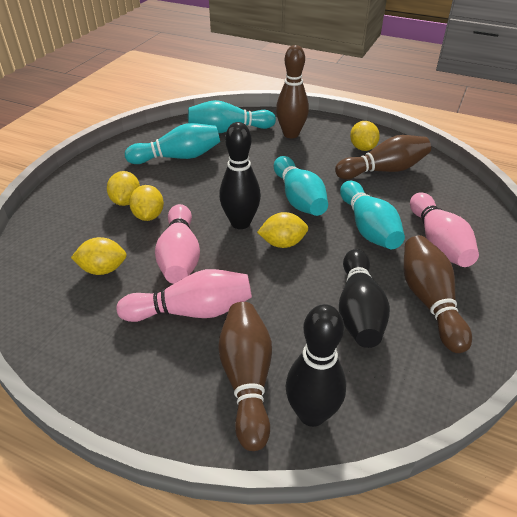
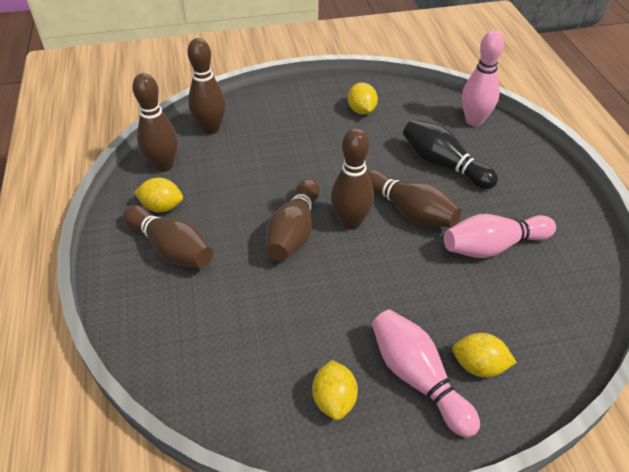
black bowling pin: 3 -> 1
brown bowling pin: 4 -> 6
turquoise bowling pin: 4 -> 0
yellow lemon: 5 -> 4

